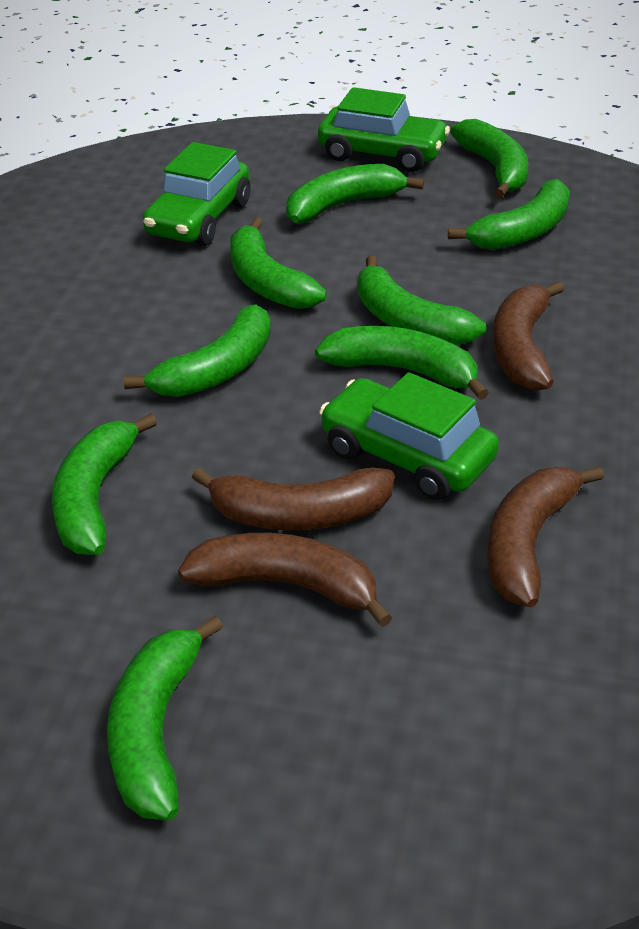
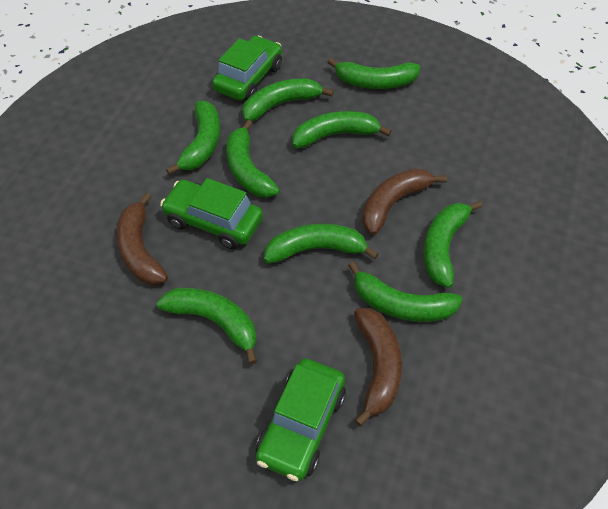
brown banana: 4 -> 3

